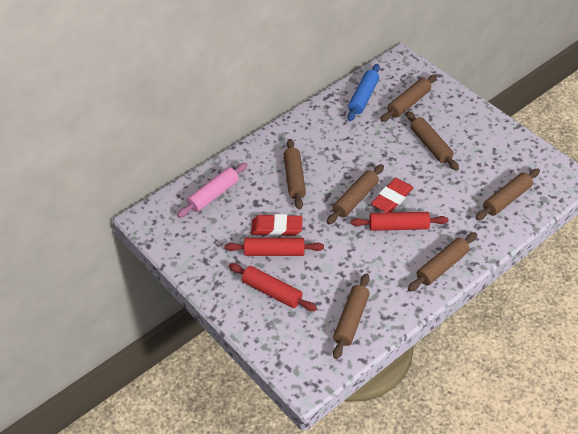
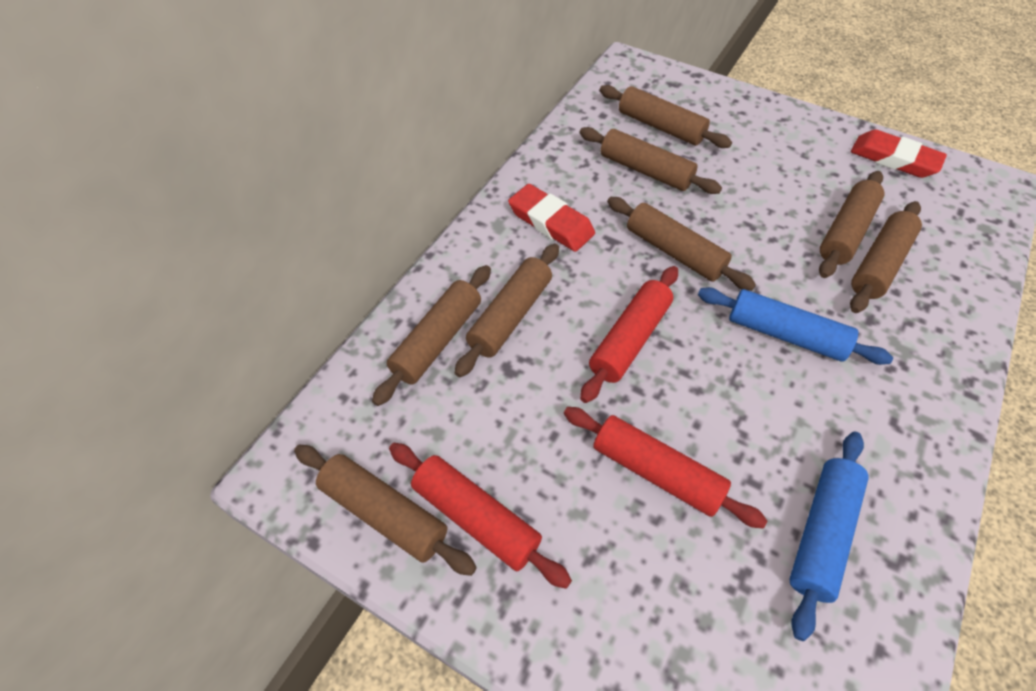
blue rolling pin: 1 -> 2
brown rolling pin: 7 -> 8
pink rolling pin: 1 -> 0

